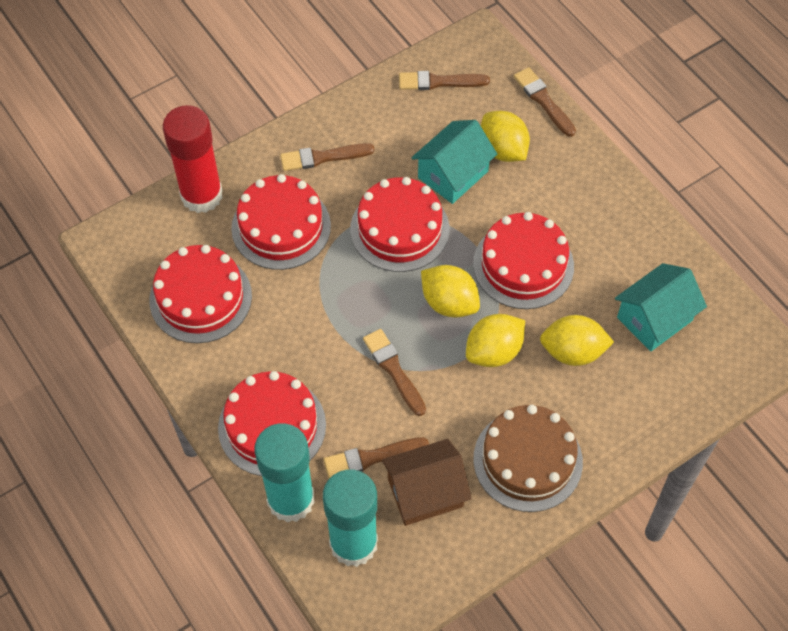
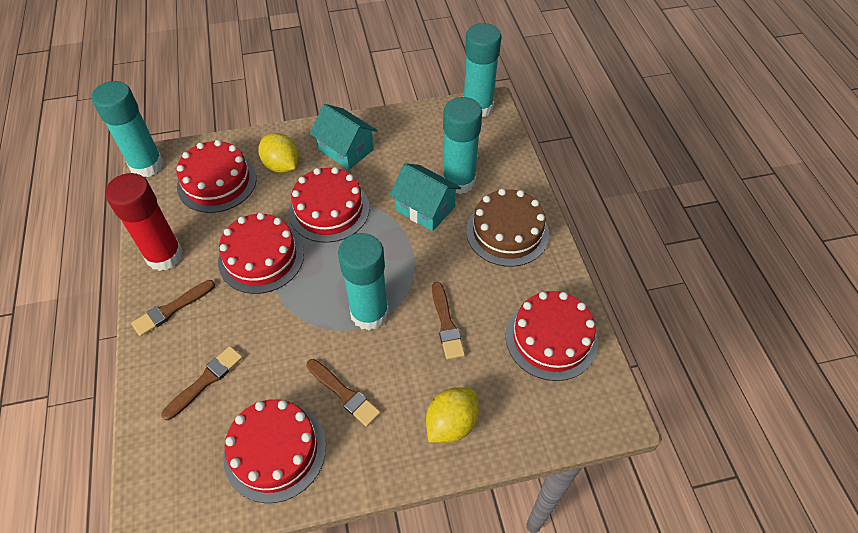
brown brush: 5 -> 4
brown house: 1 -> 0
turquoise glue stick: 2 -> 4
yellow lemon: 4 -> 2

